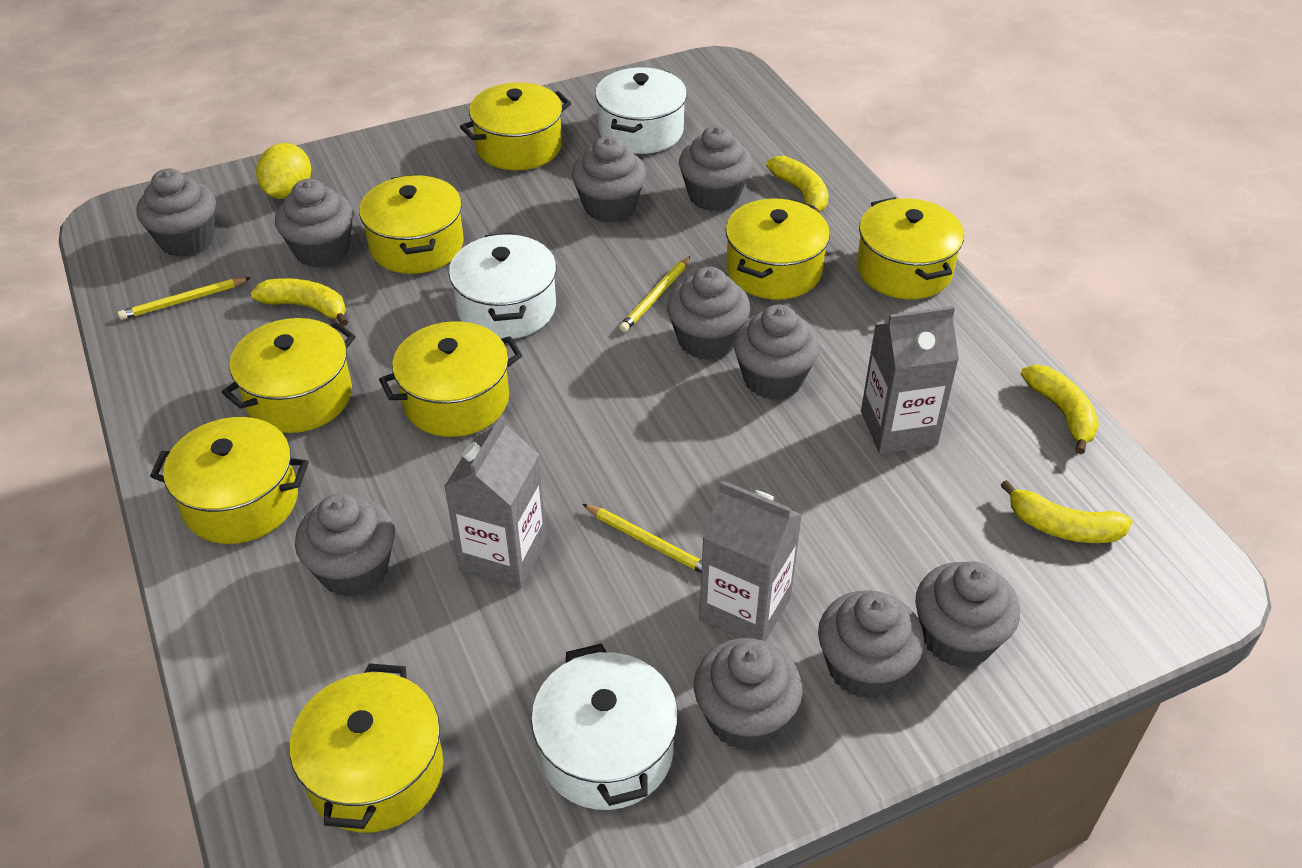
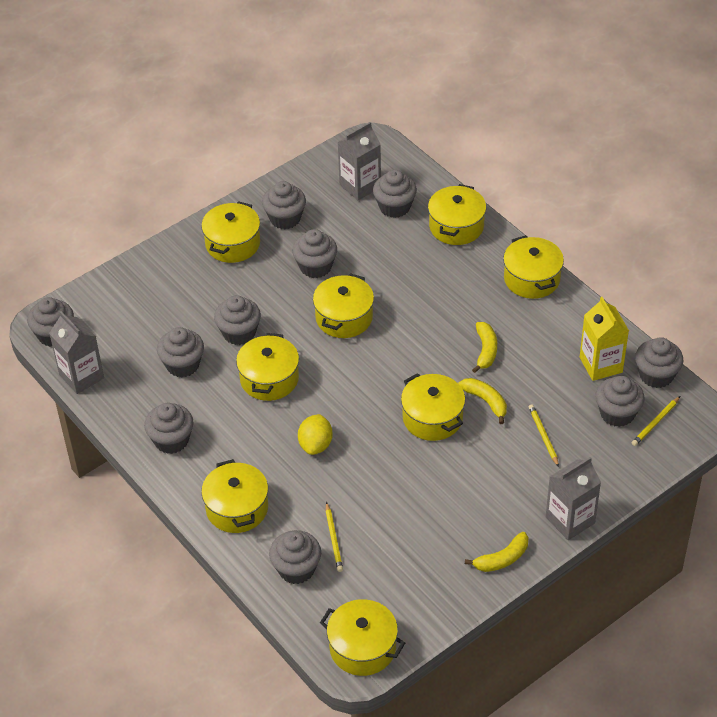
white pot: 3 -> 0
yellow banana: 4 -> 3
yellow carton: 0 -> 1

